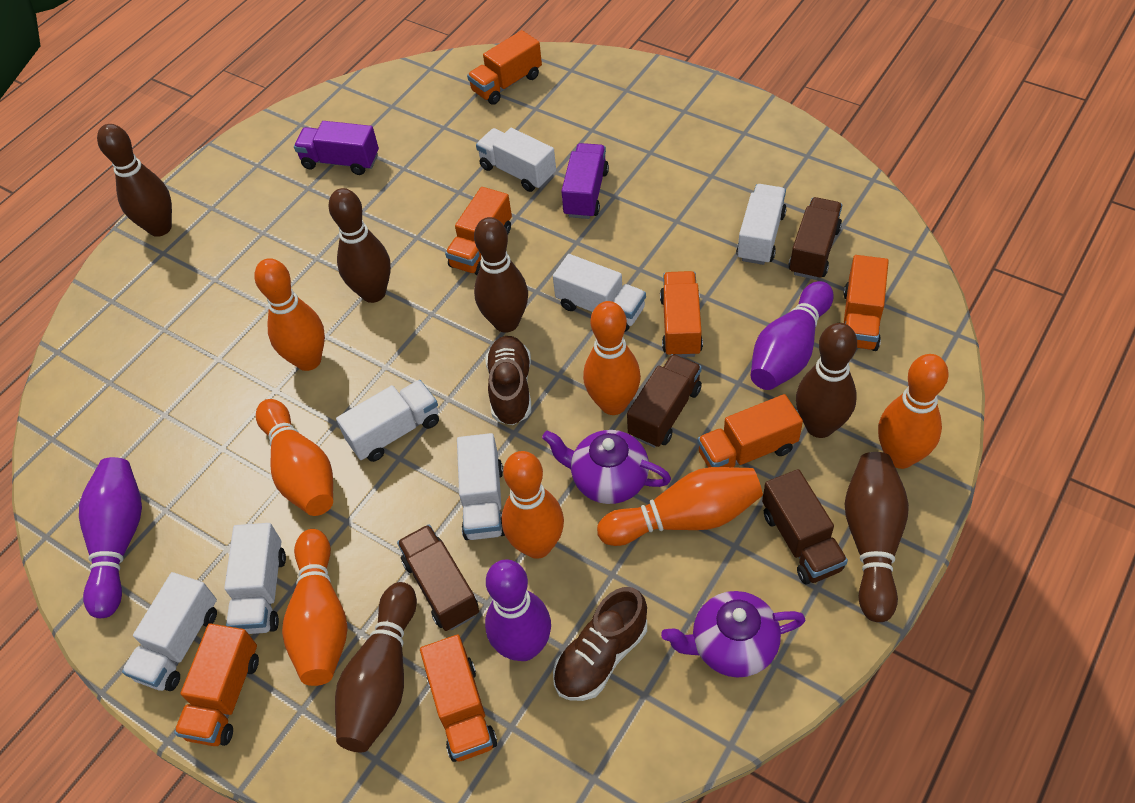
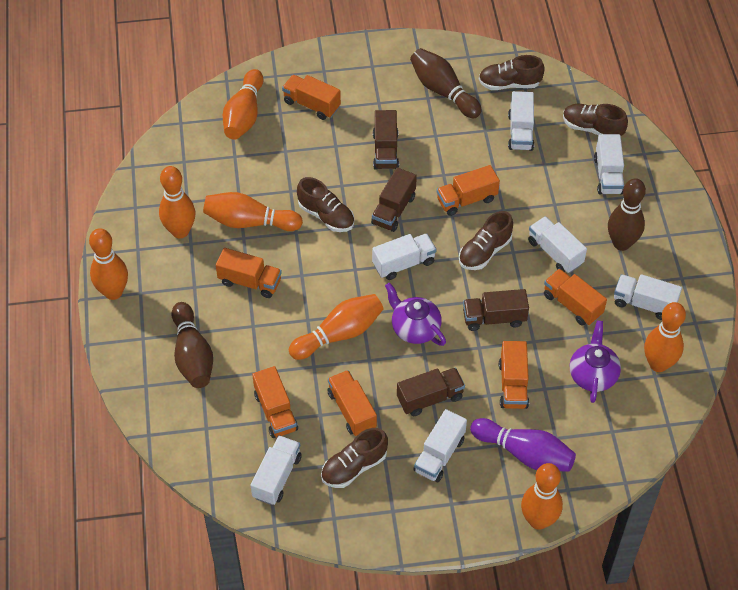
brown bowling pin: 6 -> 3
brown shoe: 2 -> 5
purple bowling pin: 3 -> 1
purple truck: 2 -> 0

